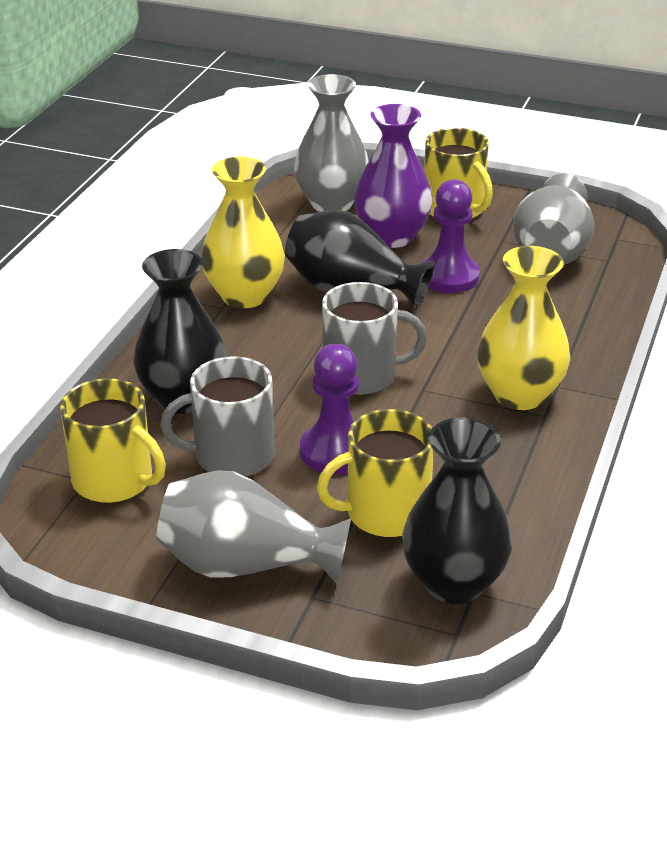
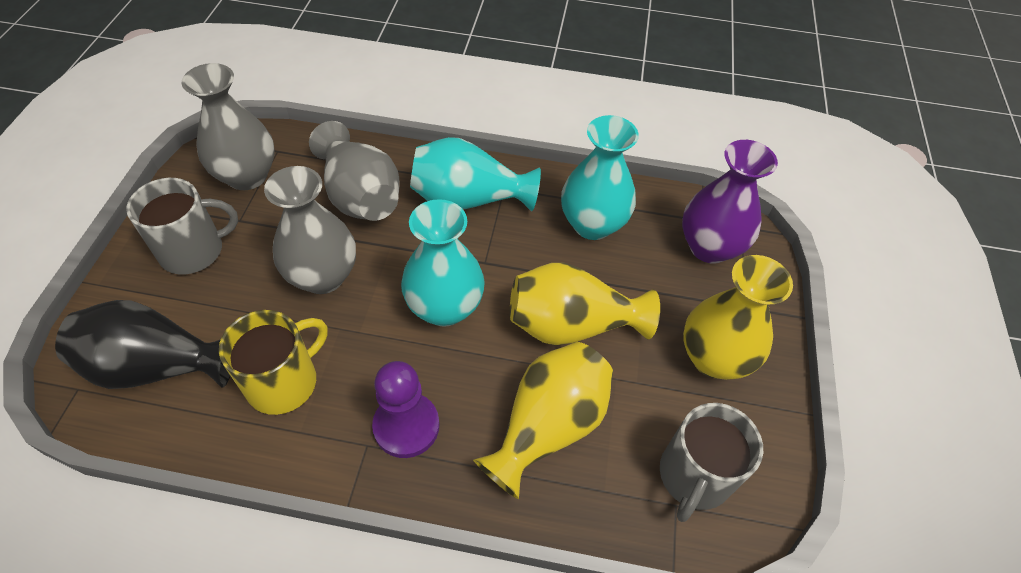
black vase: 3 -> 1
purple pawn: 2 -> 1
turquoise vase: 0 -> 3
yellow mug: 3 -> 1
yellow vase: 2 -> 3

